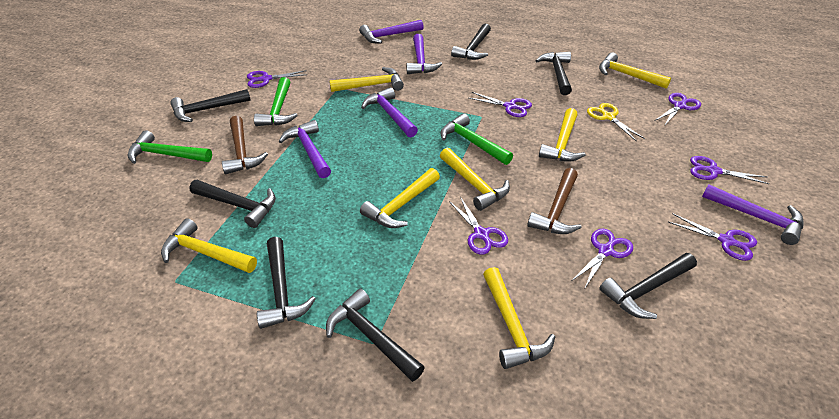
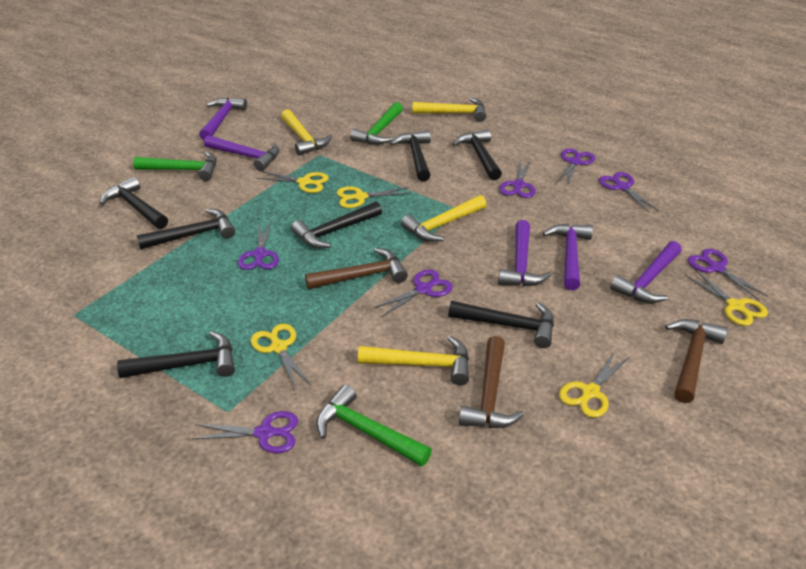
brown hammer: 2 -> 3
yellow hammer: 7 -> 4
yellow scissors: 1 -> 5

